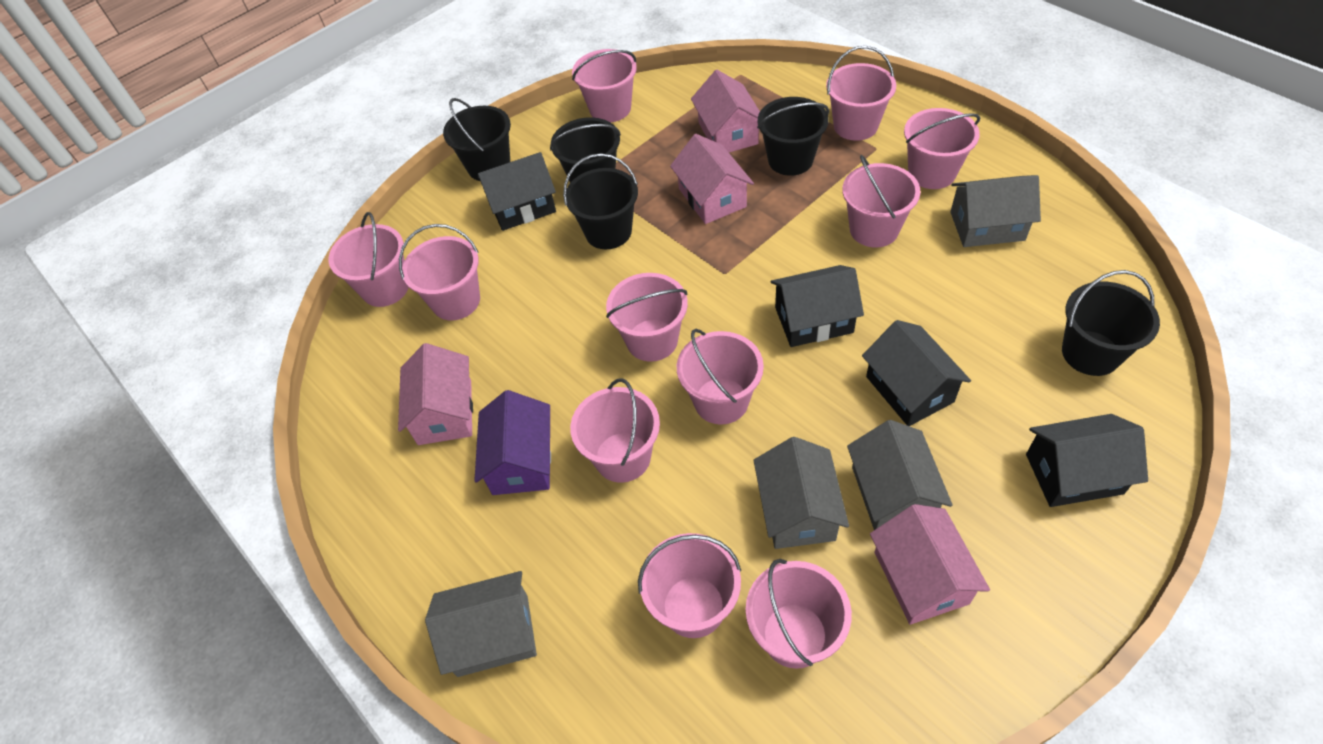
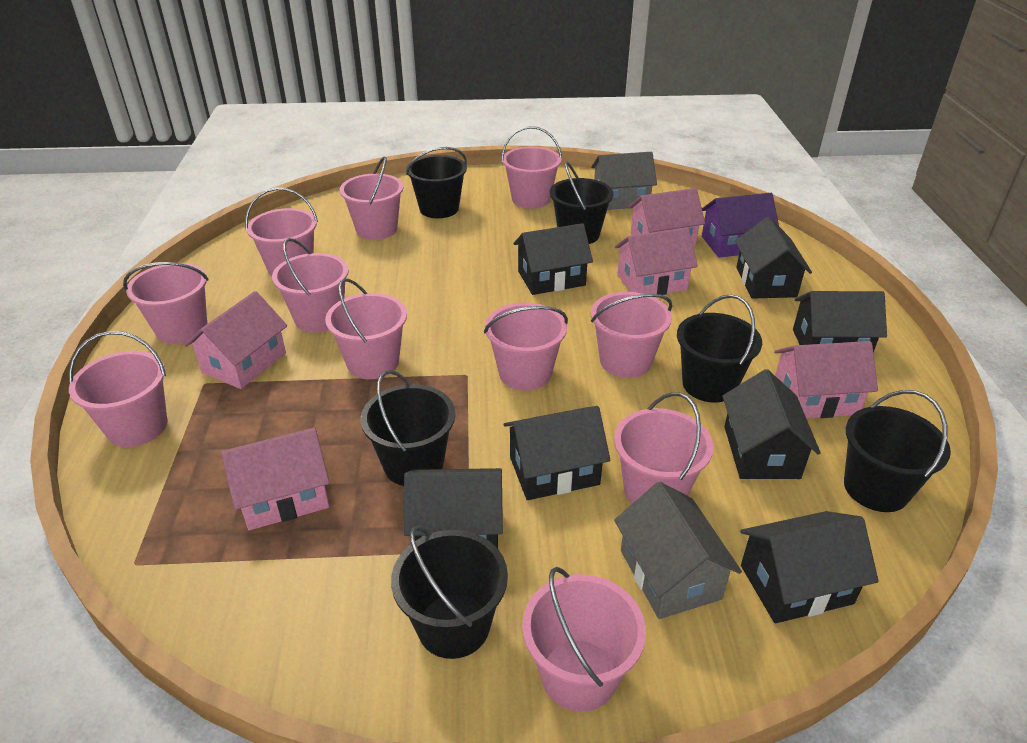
black bucket: 5 -> 6
black house: 4 -> 7
grey house: 4 -> 2
pink house: 4 -> 5

